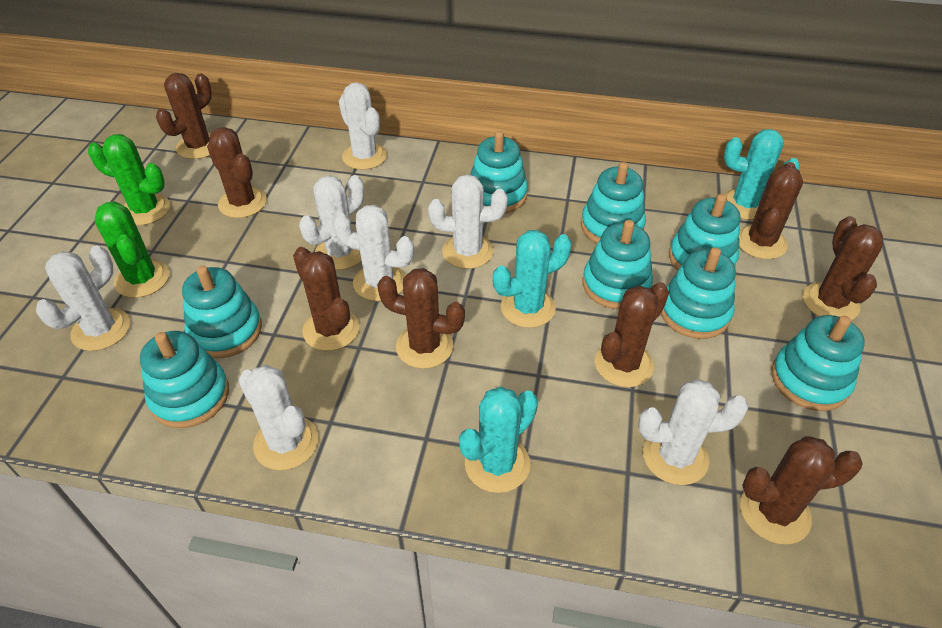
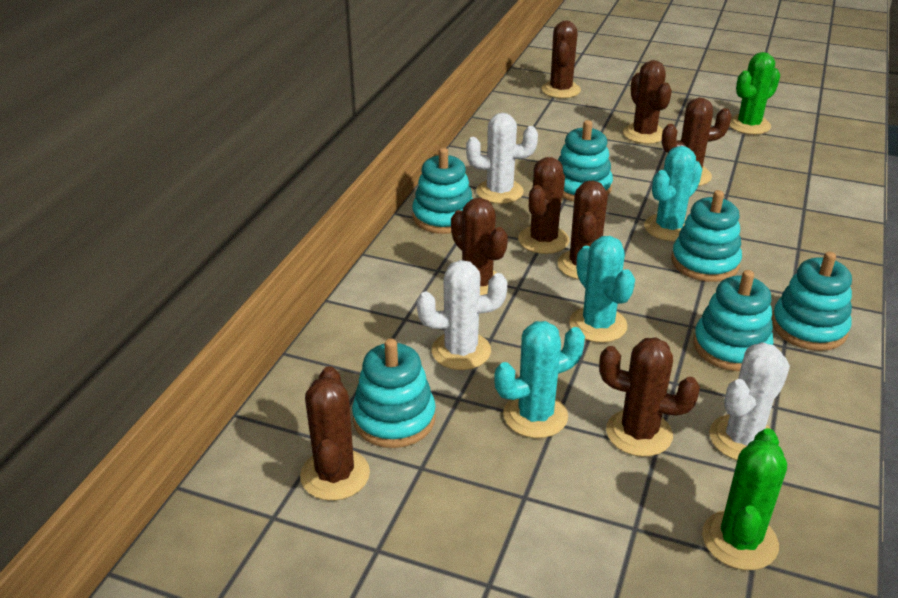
turquoise stacking toy: 8 -> 6
white cactus: 7 -> 3

